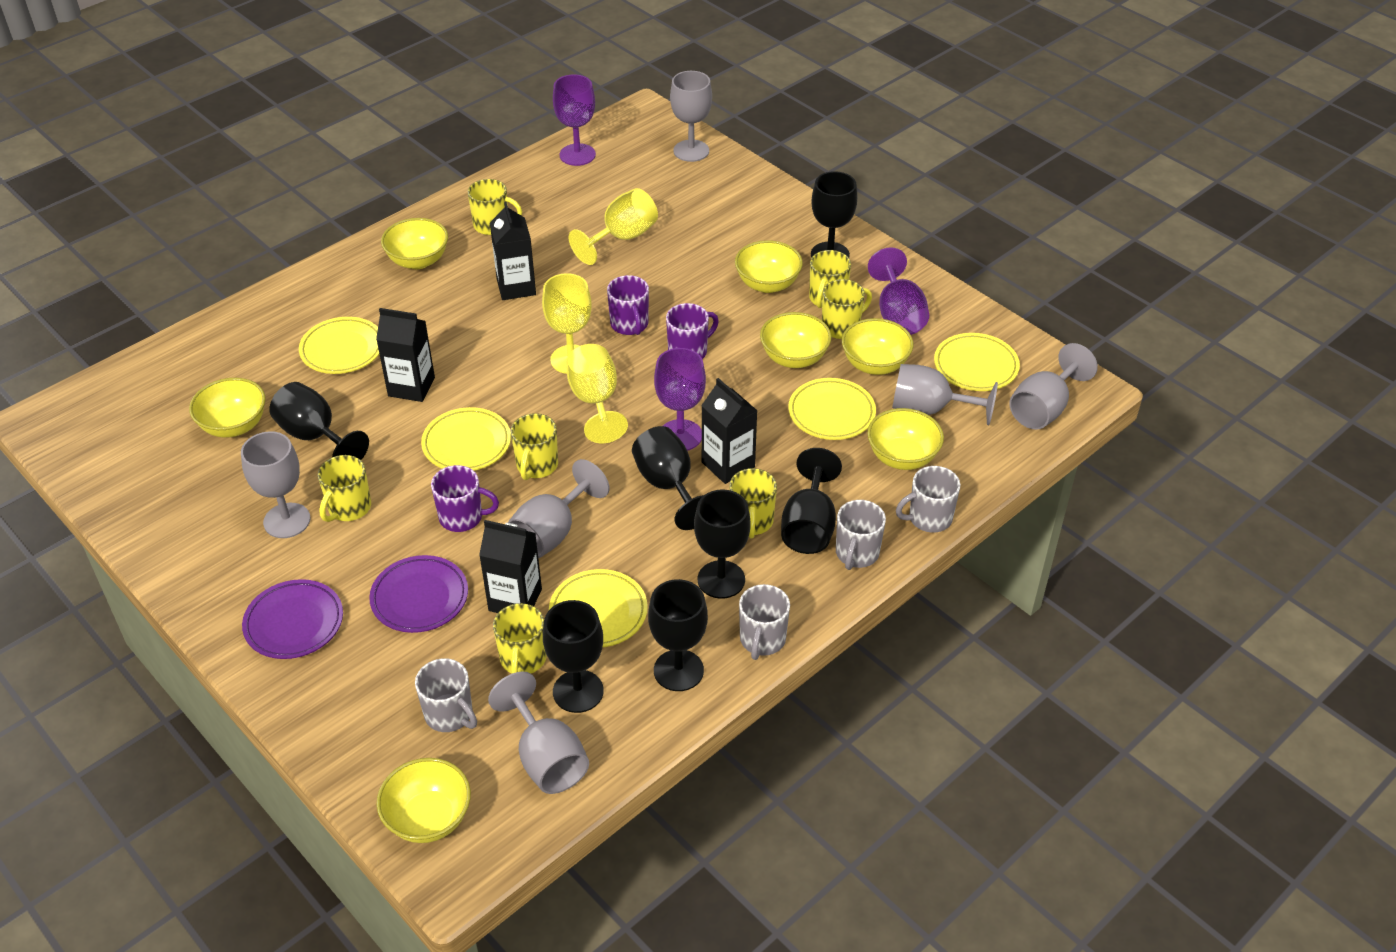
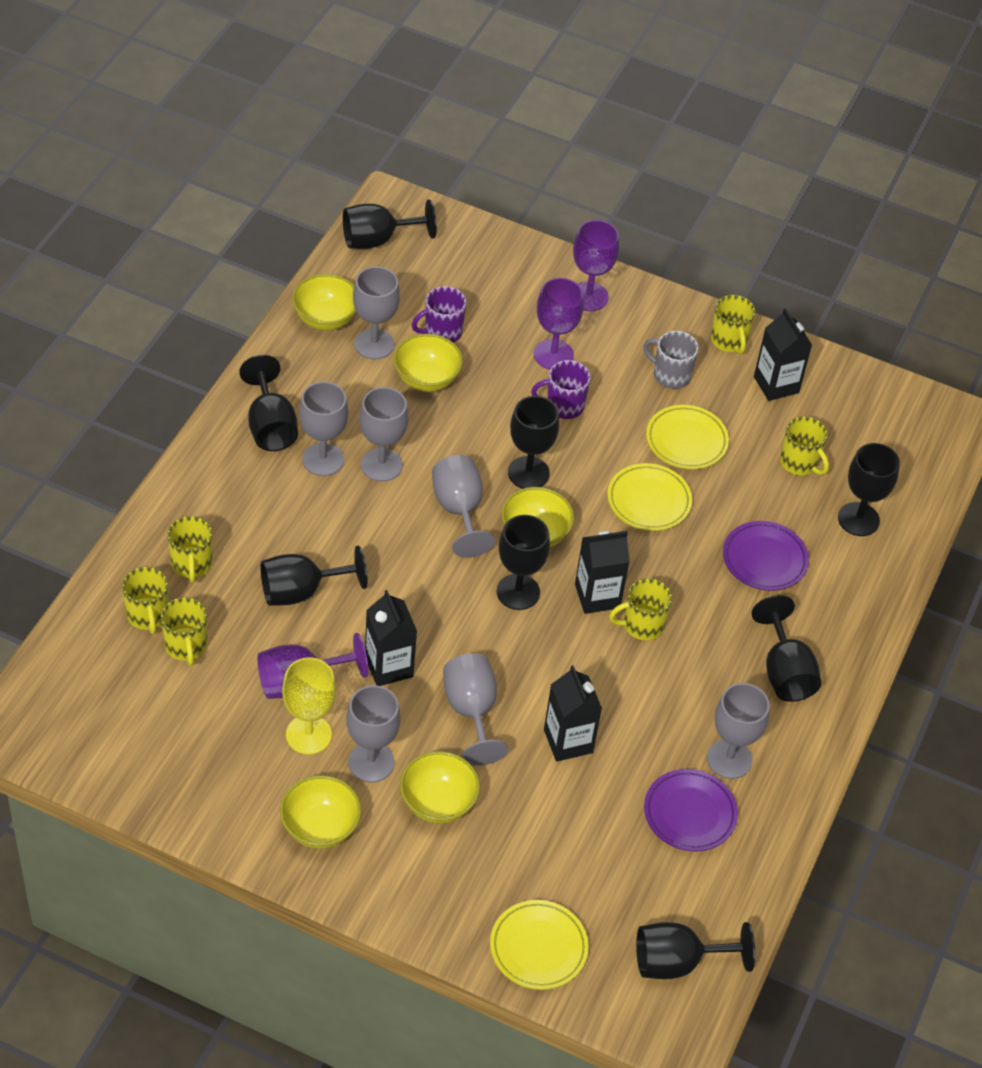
black goblet: 7 -> 8
grey goblet: 6 -> 7
grey mug: 4 -> 1
purple mug: 3 -> 2
yellow bowl: 7 -> 5
yellow goblet: 3 -> 1
yellow mug: 7 -> 6
yellow plate: 5 -> 3

